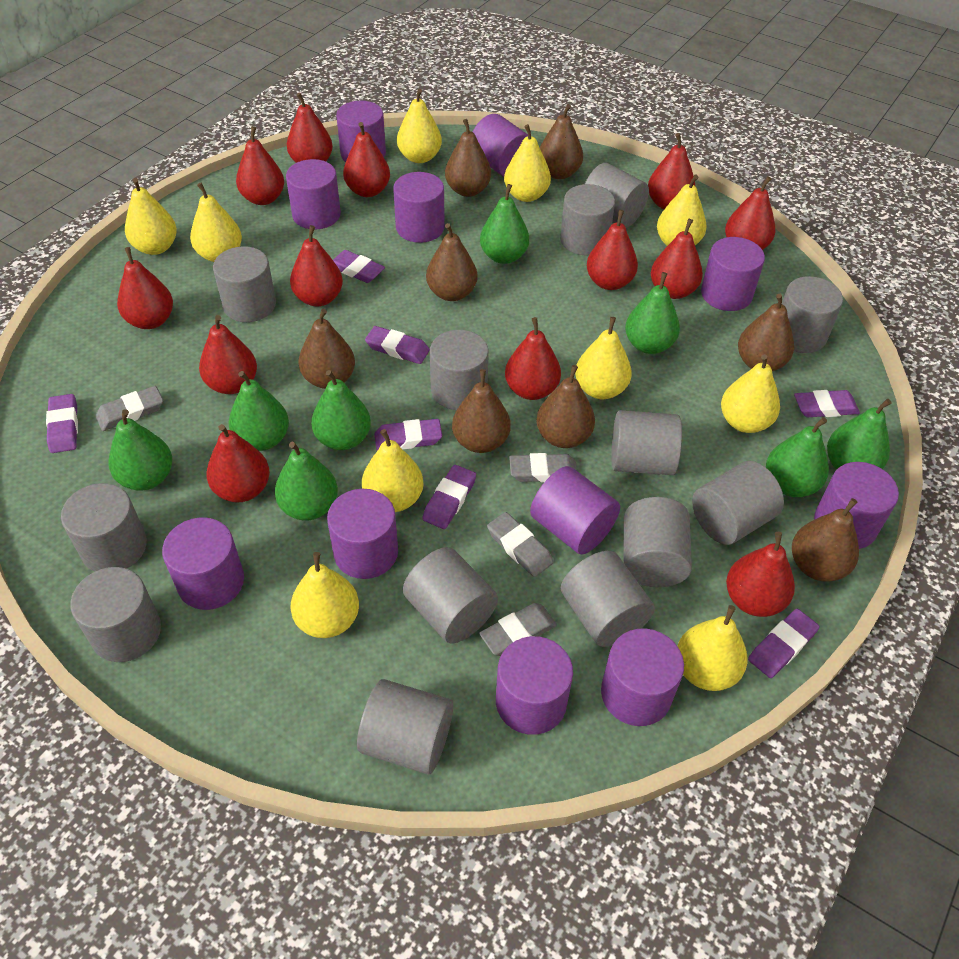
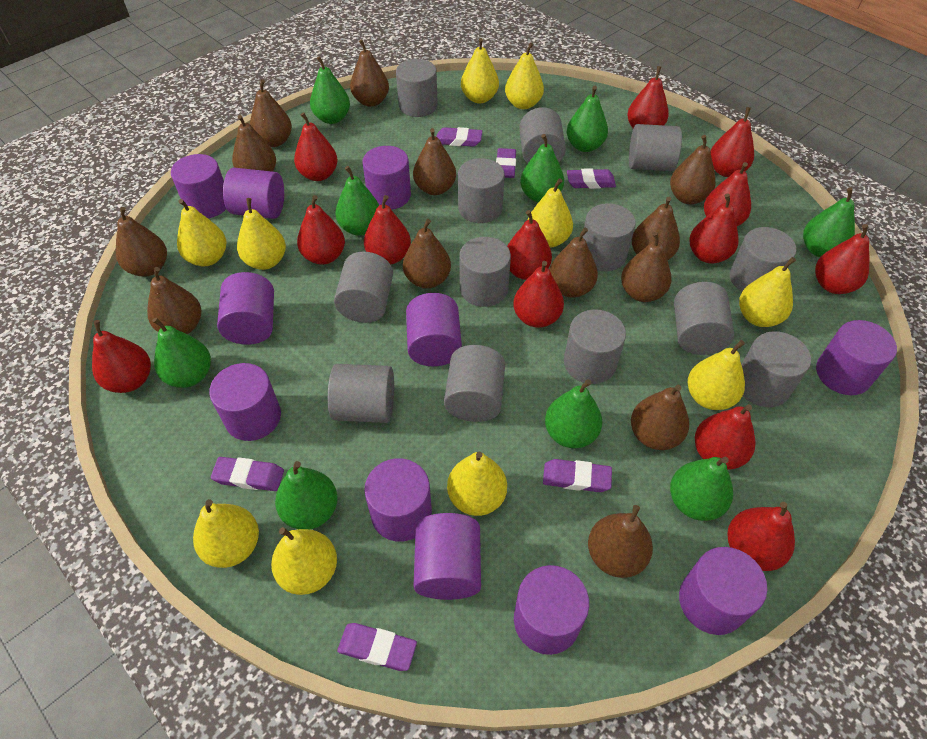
brown pear: 8 -> 13
green pear: 8 -> 9
grey eraser: 4 -> 0
purple eraser: 7 -> 6

